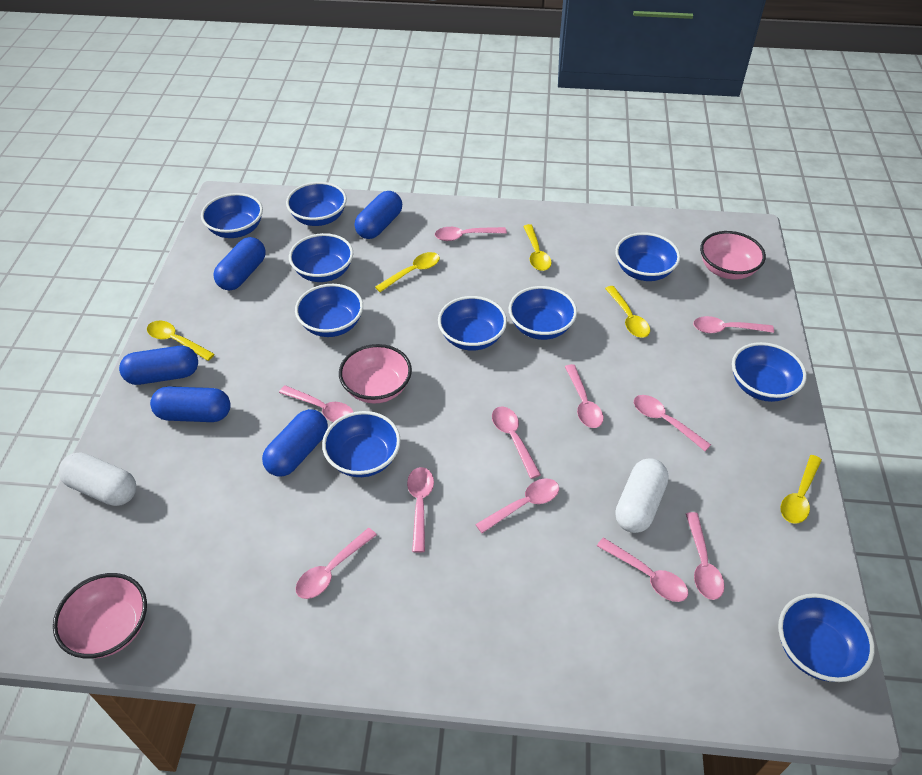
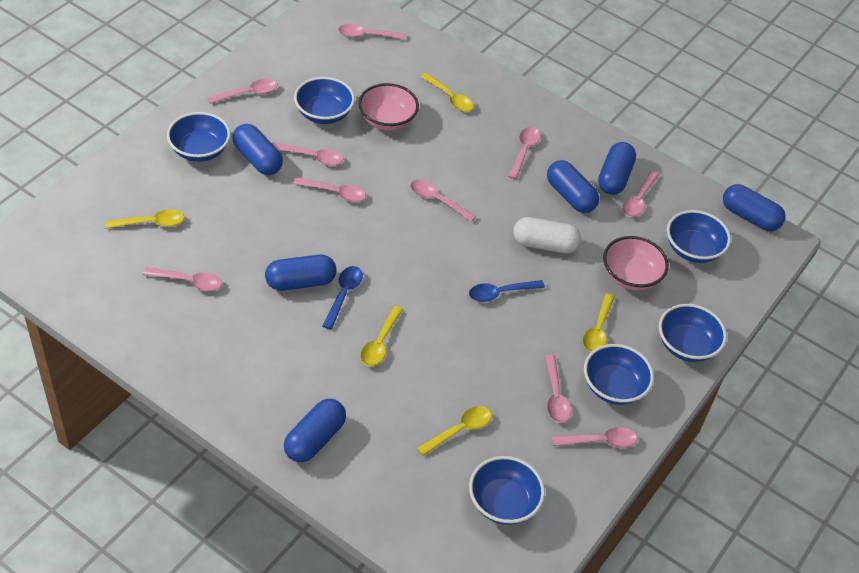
blue bowl: 10 -> 6
blue capsule: 5 -> 6
blue spoon: 0 -> 2
pink bowl: 3 -> 2
pink spoon: 11 -> 10
white capsule: 2 -> 1

